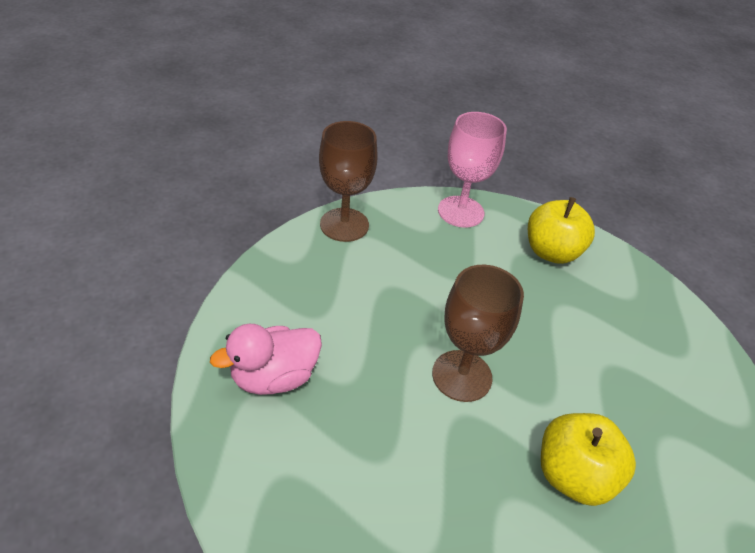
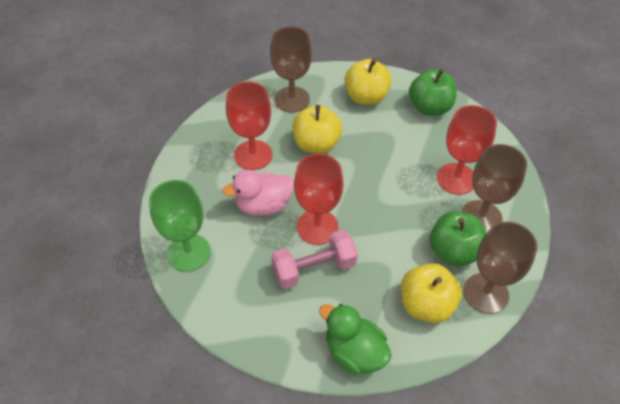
brown goblet: 2 -> 3
green apple: 0 -> 2
green duck: 0 -> 1
green goblet: 0 -> 1
pink dumbbell: 0 -> 1
pink goblet: 1 -> 0
red goblet: 0 -> 3
yellow apple: 2 -> 3

